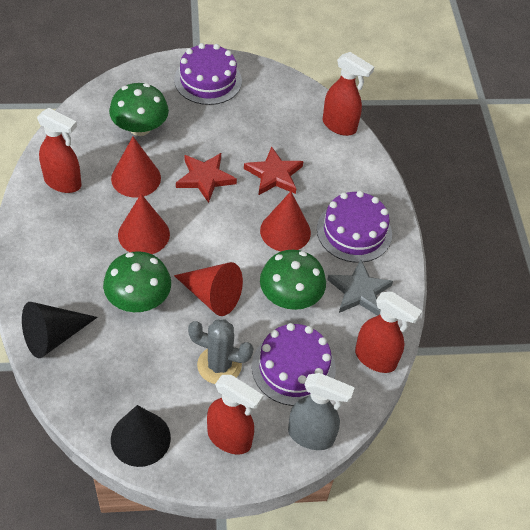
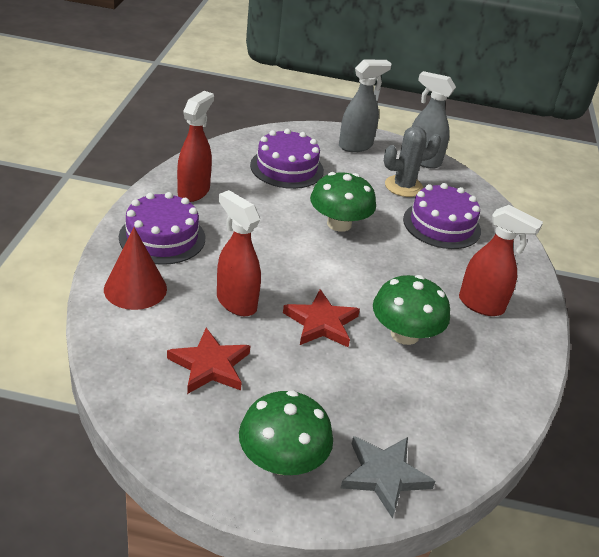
black cone: 2 -> 0
grey spray bottle: 1 -> 2
red cone: 4 -> 1
red spray bottle: 4 -> 3

